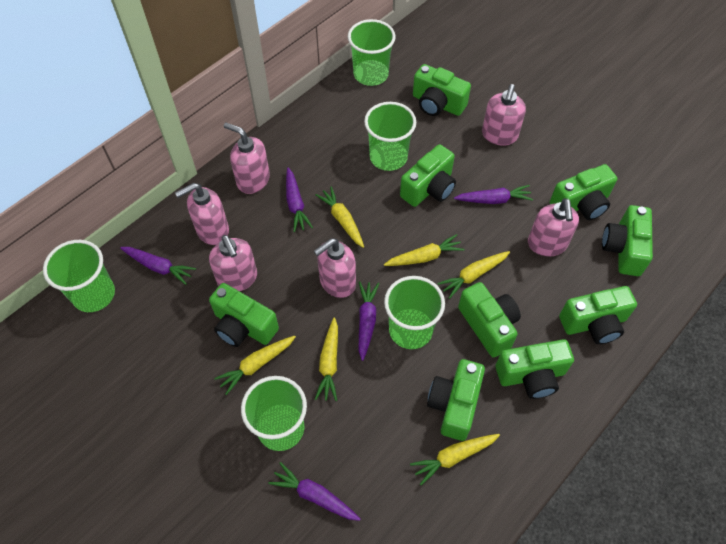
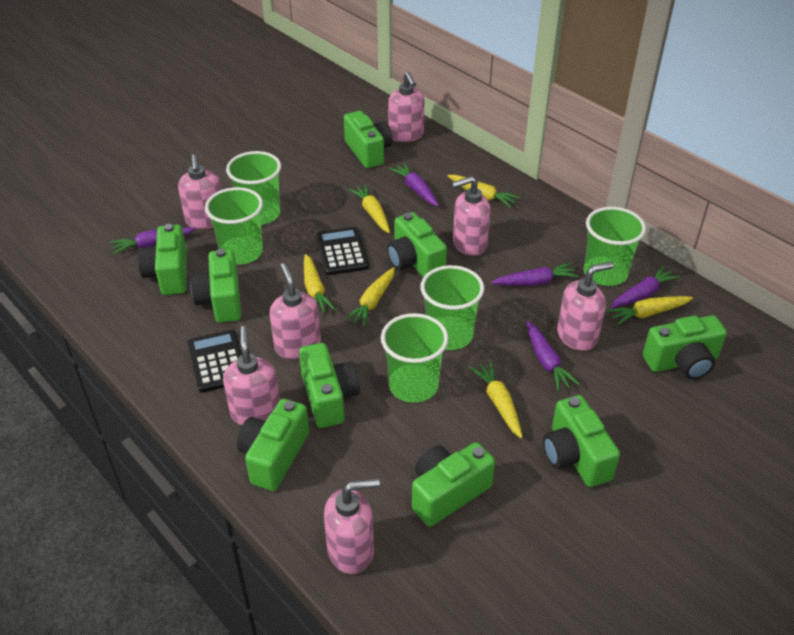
black calculator: 0 -> 2
pink soap dispenser: 6 -> 7

